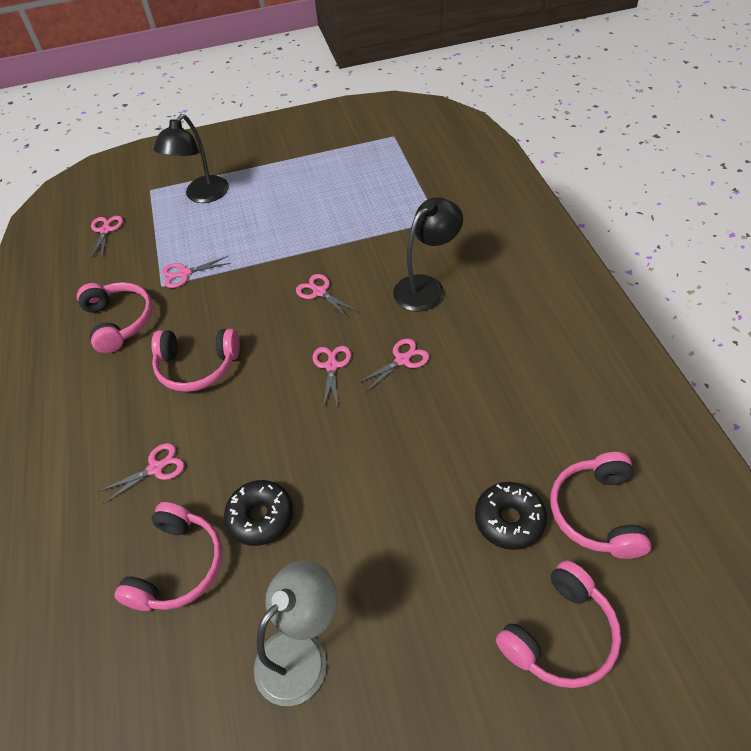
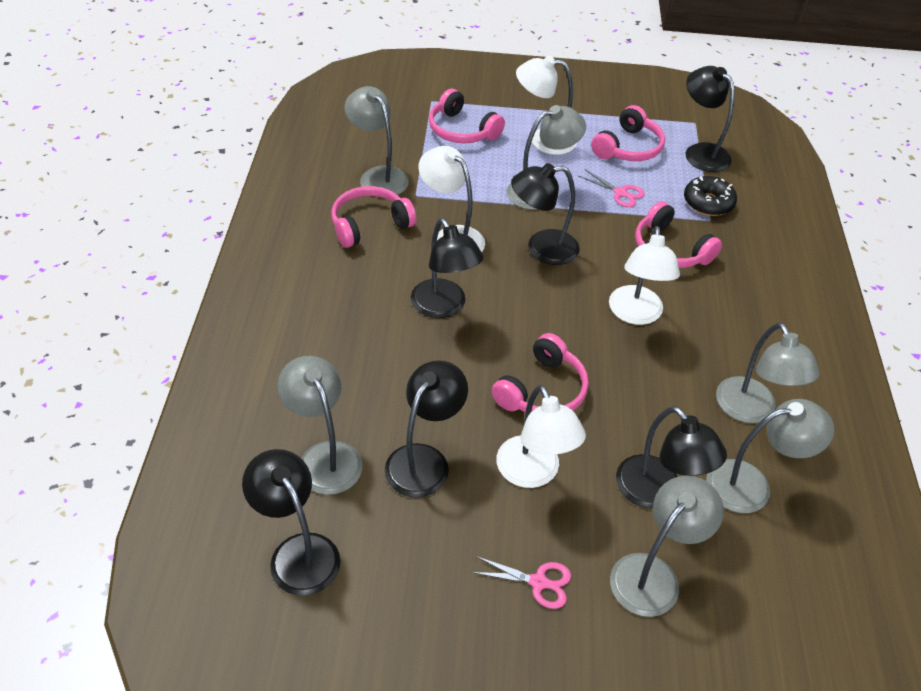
black donut: 2 -> 1
black lamp: 2 -> 6
grey lamp: 1 -> 6
pink scissors: 6 -> 2
white lamp: 0 -> 4

